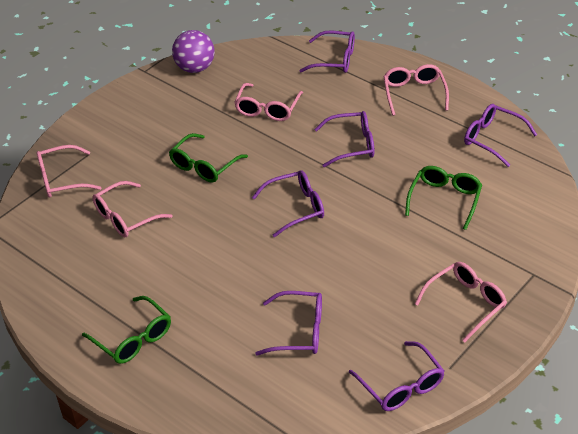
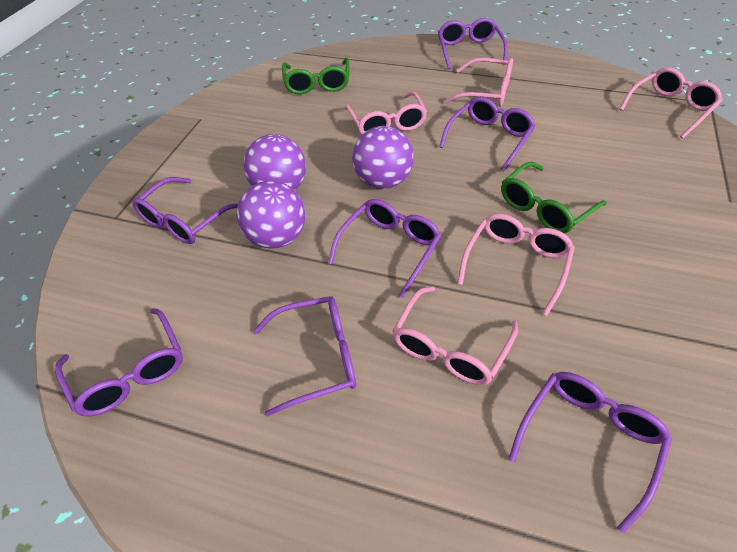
green glasses: 3 -> 2
purple ball: 1 -> 3
purple glasses: 6 -> 7

